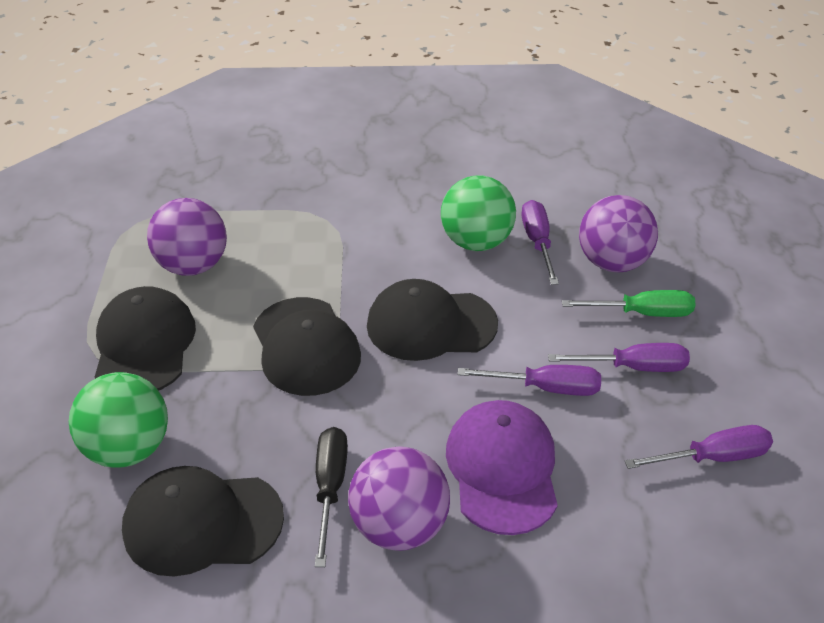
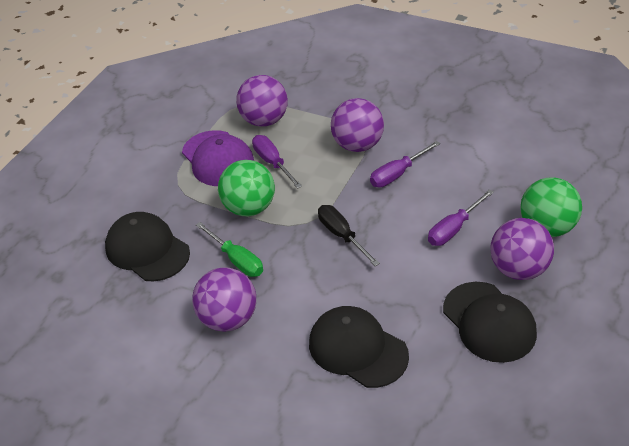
black cap: 4 -> 3
purple ball: 3 -> 4
purple screwdriver: 4 -> 3

